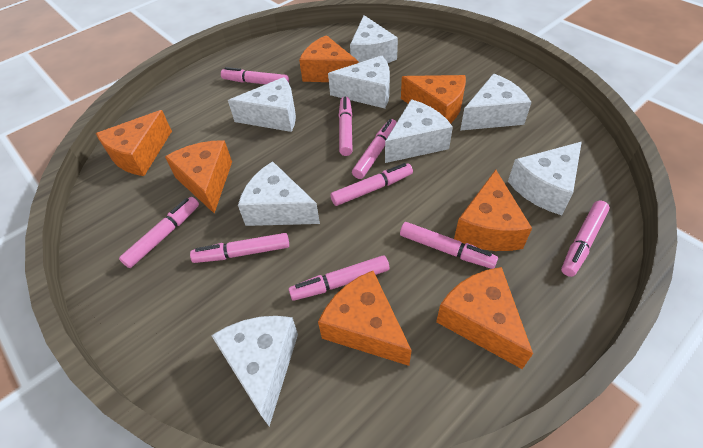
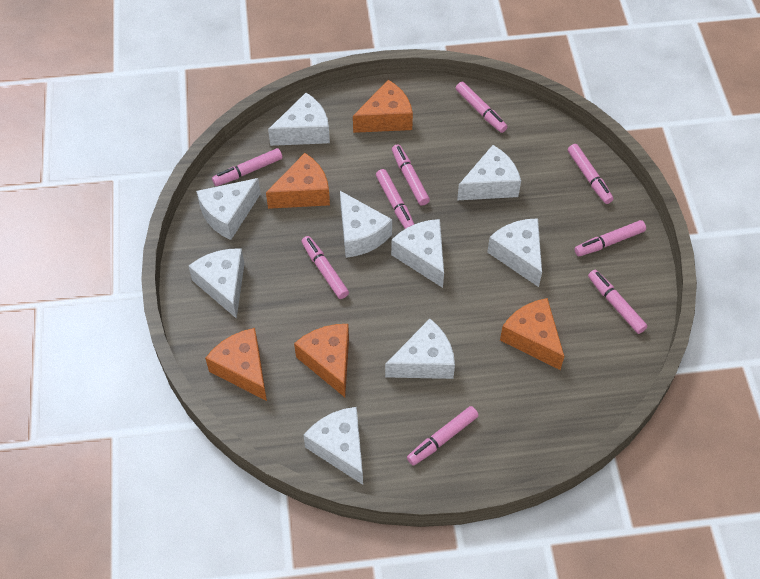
orange cheese: 7 -> 5
white cheese: 8 -> 9

